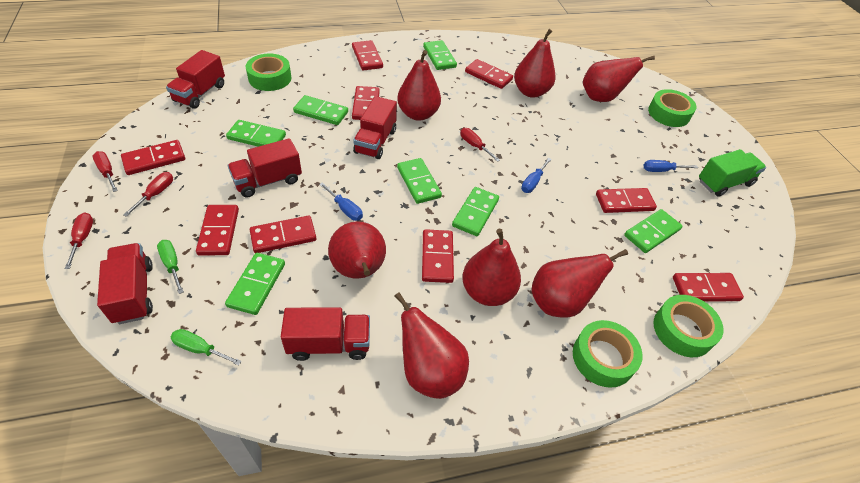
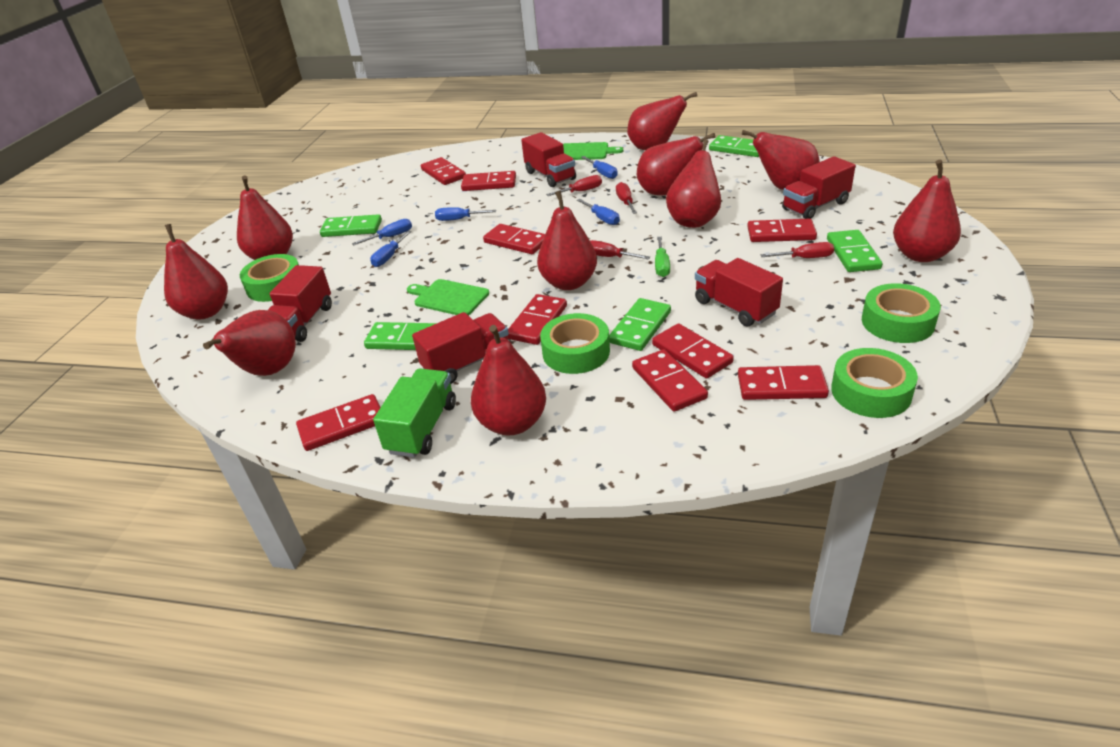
blue screwdriver: 3 -> 5
green cutting board: 0 -> 2
green domino: 7 -> 5
green screwdriver: 2 -> 1
red pear: 7 -> 10

